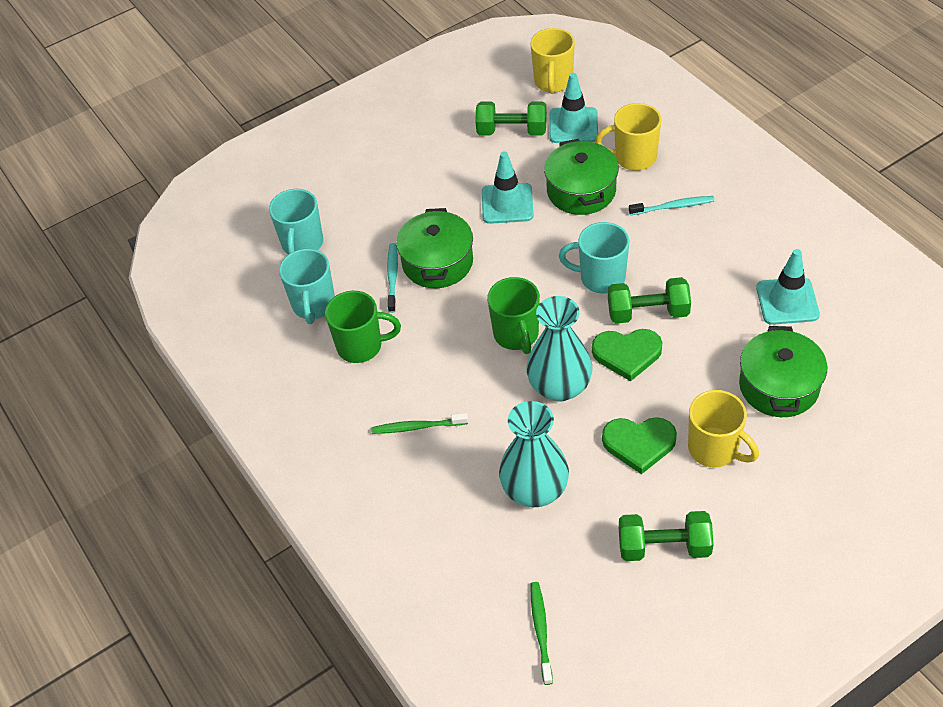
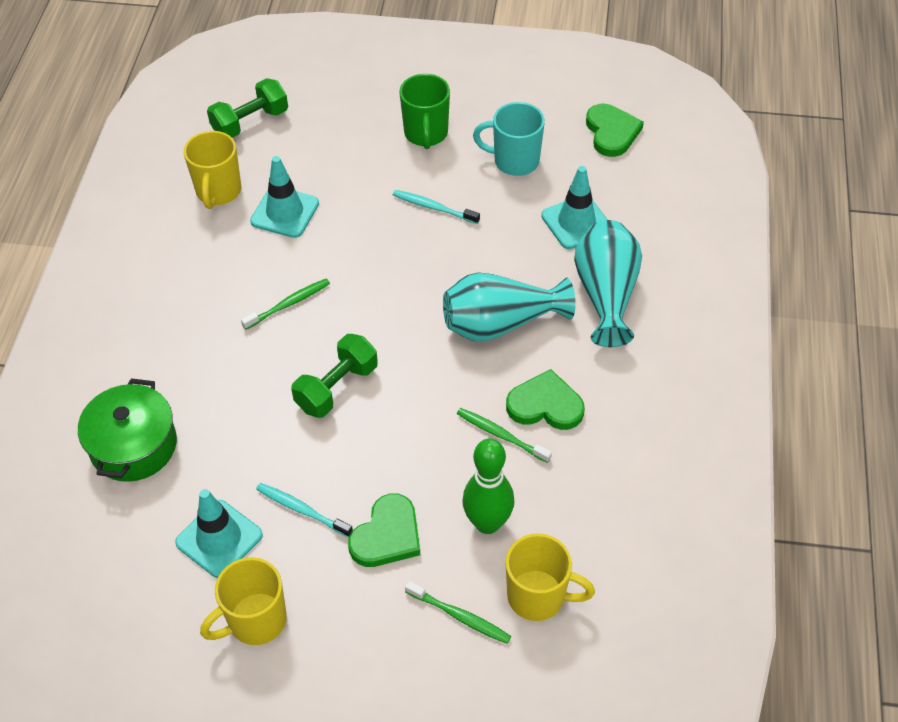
green bowling pin: 0 -> 1
green dumbbell: 3 -> 2
green heart: 2 -> 3
green mug: 2 -> 1
green pot: 3 -> 1
green toothbrush: 2 -> 3
turquoise mug: 3 -> 1

